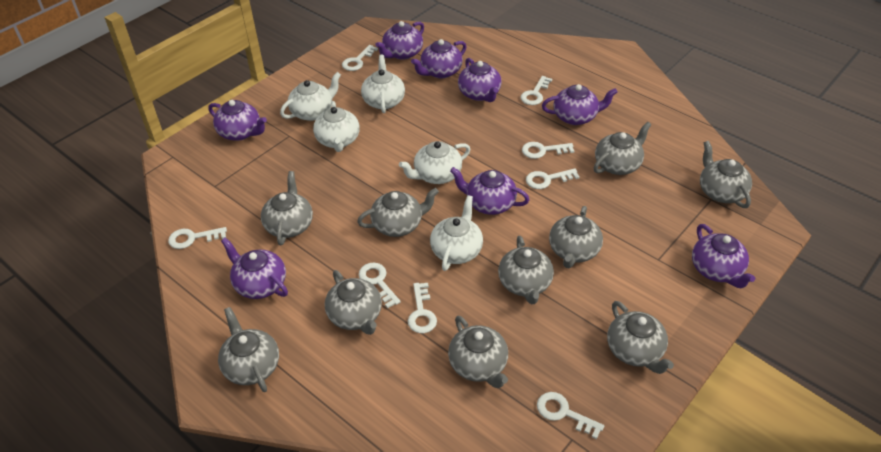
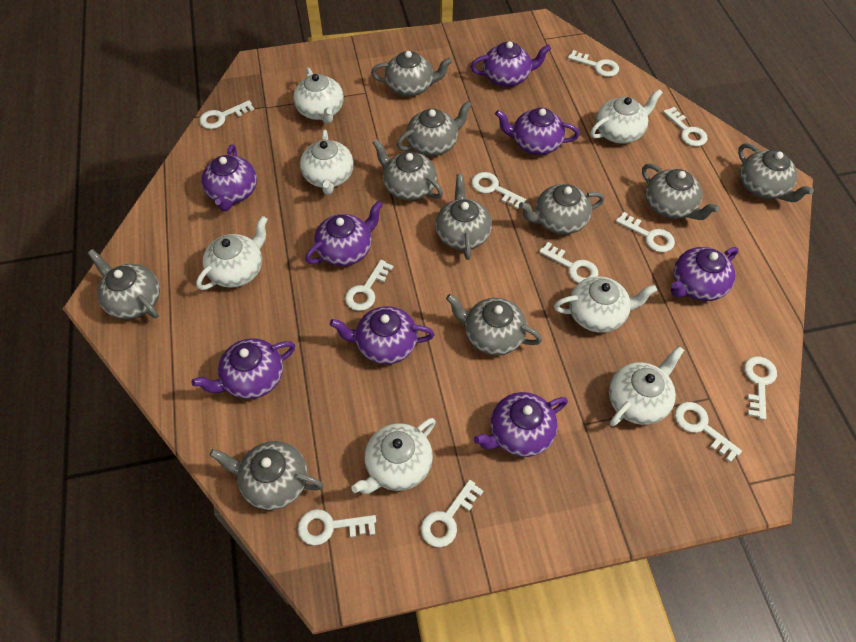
white key: 8 -> 11
white teapot: 5 -> 7

